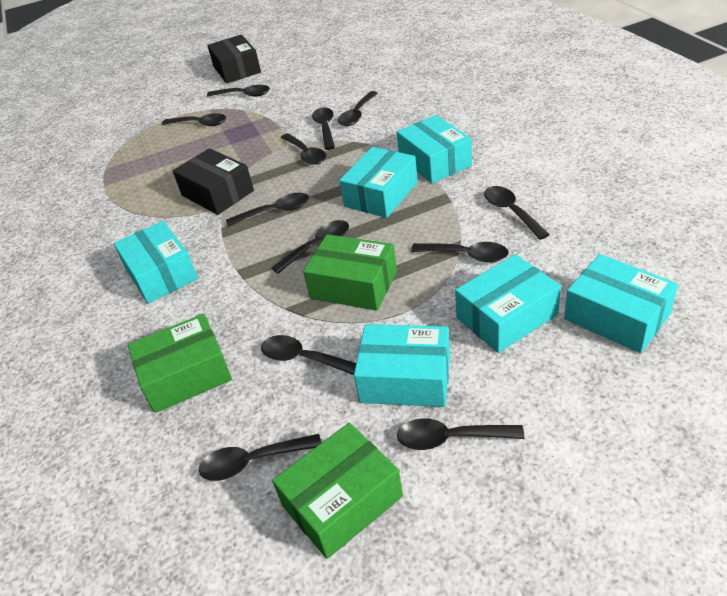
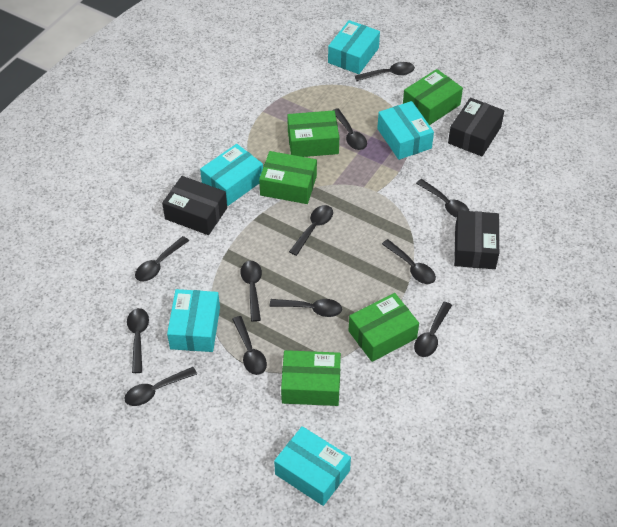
black box: 2 -> 3
green box: 3 -> 5
turquoise box: 6 -> 5

